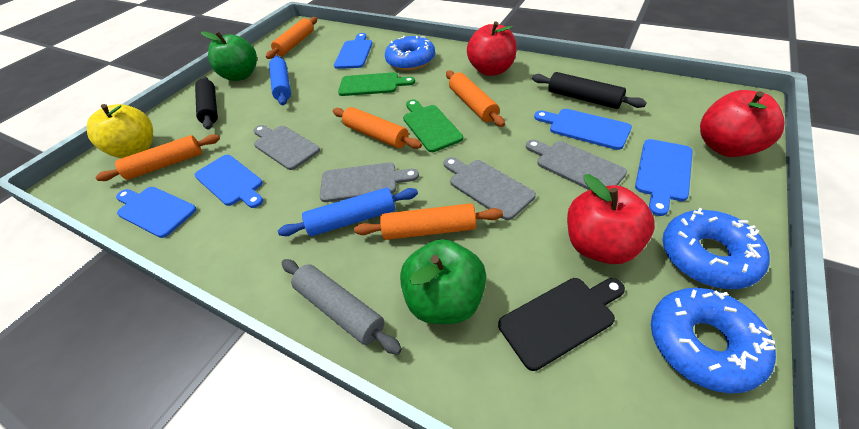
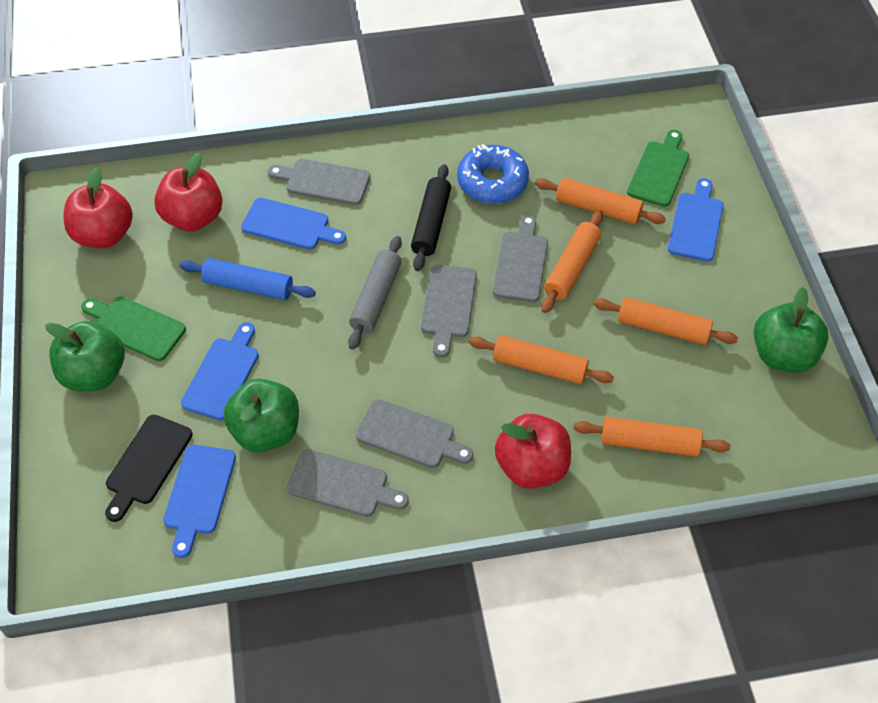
black rolling pin: 2 -> 1
blue cutting board: 5 -> 4
blue donut: 3 -> 1
blue rolling pin: 2 -> 1
green apple: 2 -> 3
grey cutting board: 4 -> 5
yellow apple: 1 -> 0

